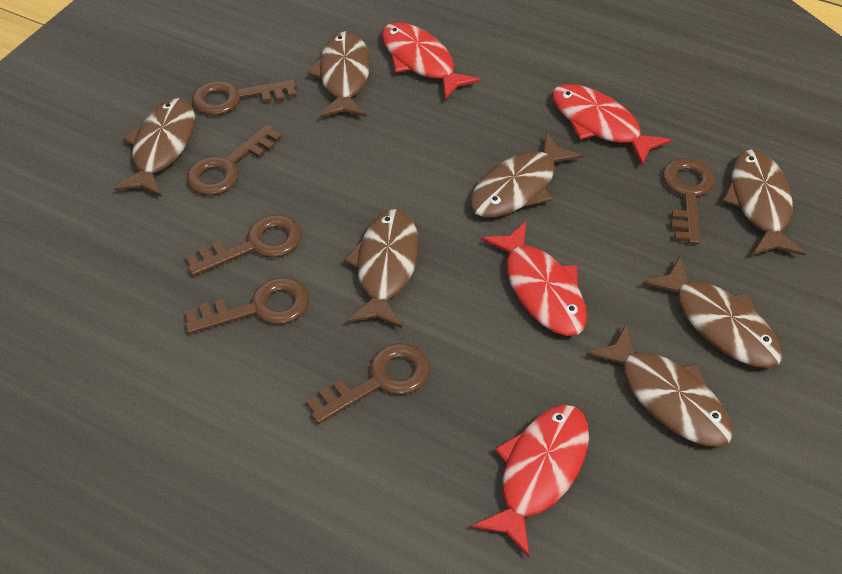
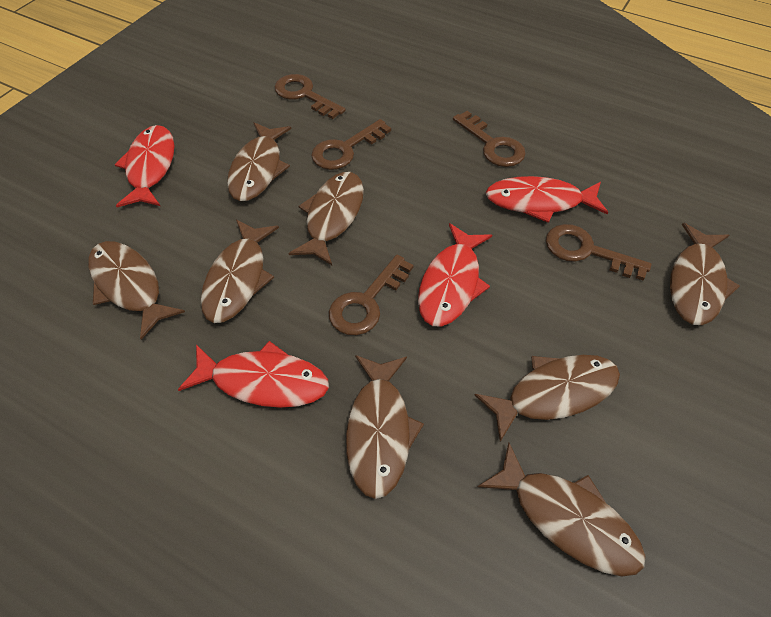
brown fish: 7 -> 8
brown key: 6 -> 5

